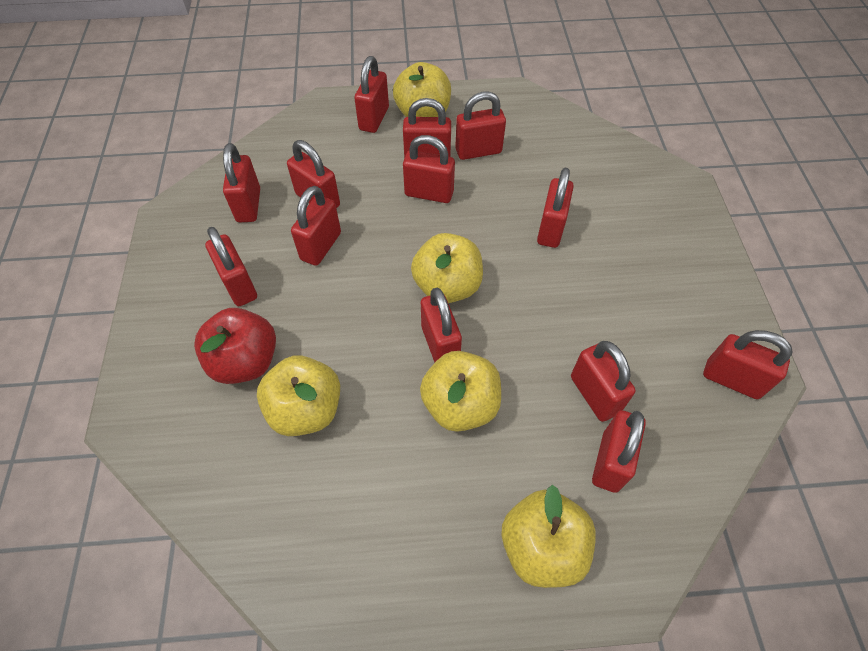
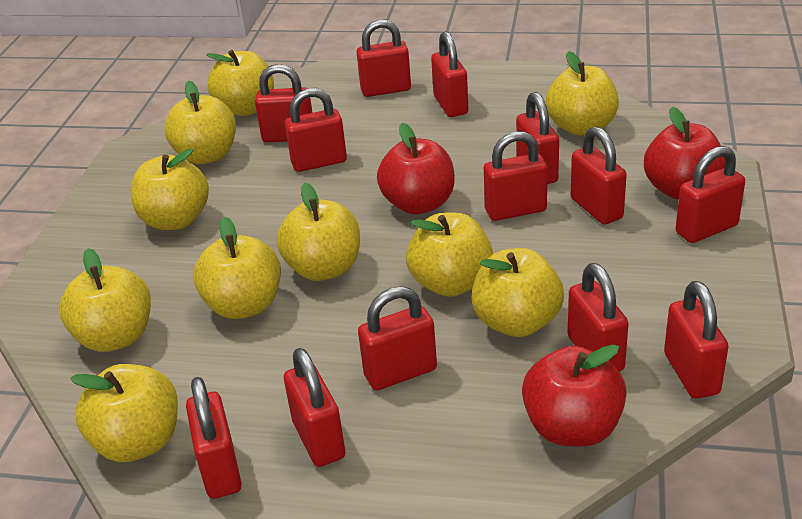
red apple: 1 -> 3
yellow apple: 5 -> 10

